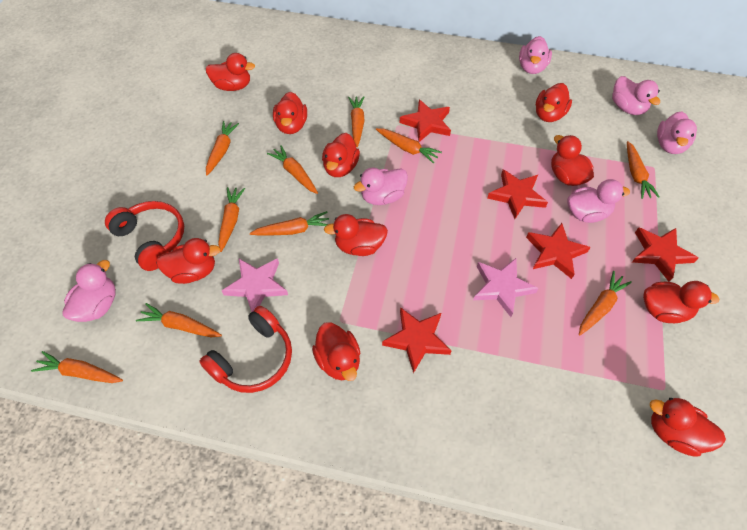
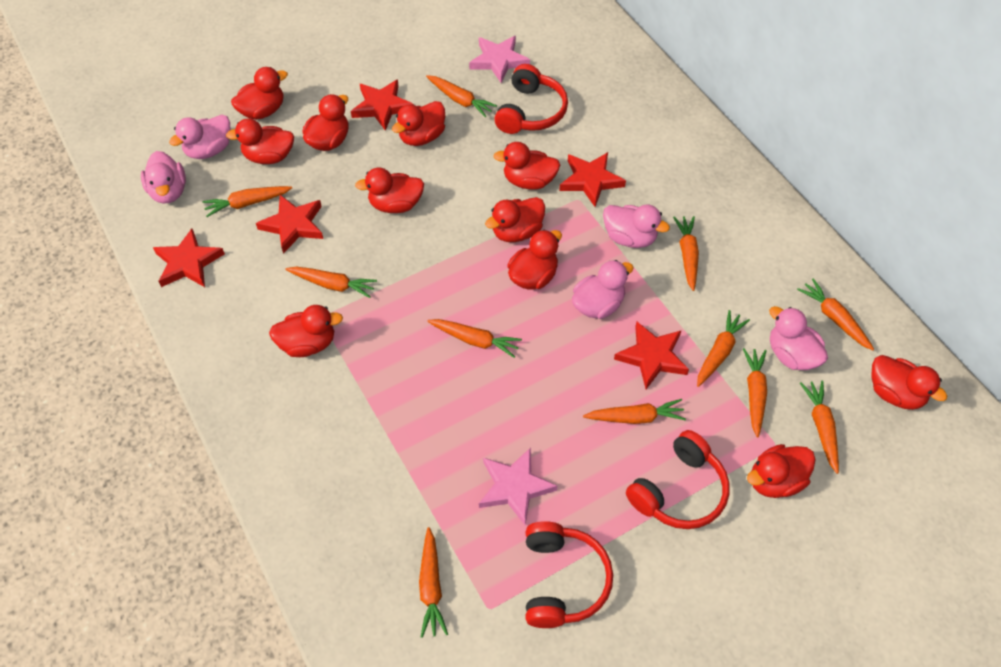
orange carrot: 10 -> 11
pink duck: 6 -> 5
red duck: 10 -> 11
red headphones: 2 -> 3

